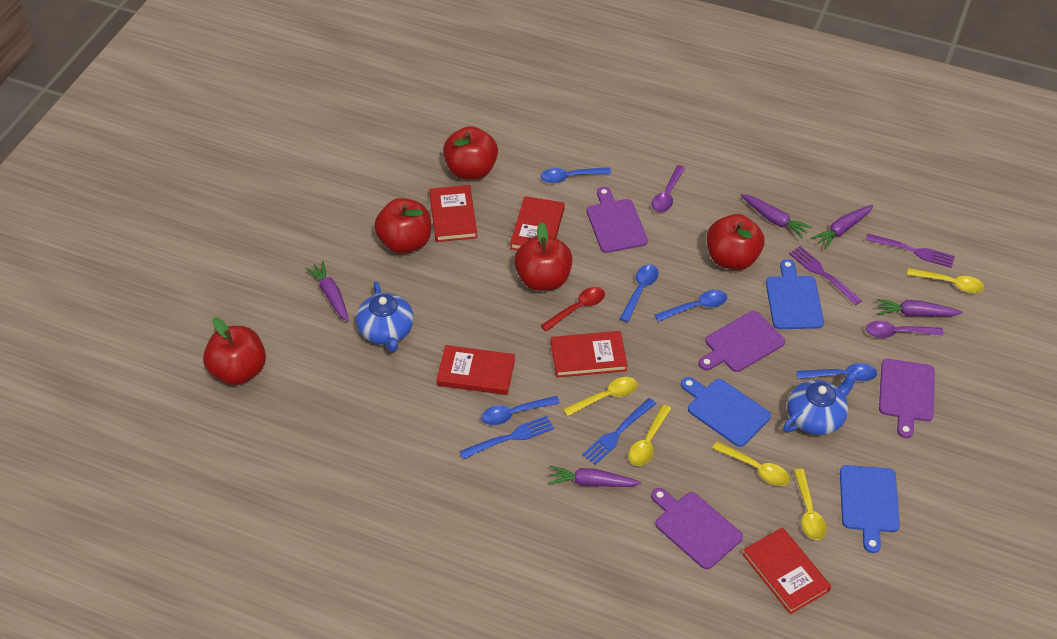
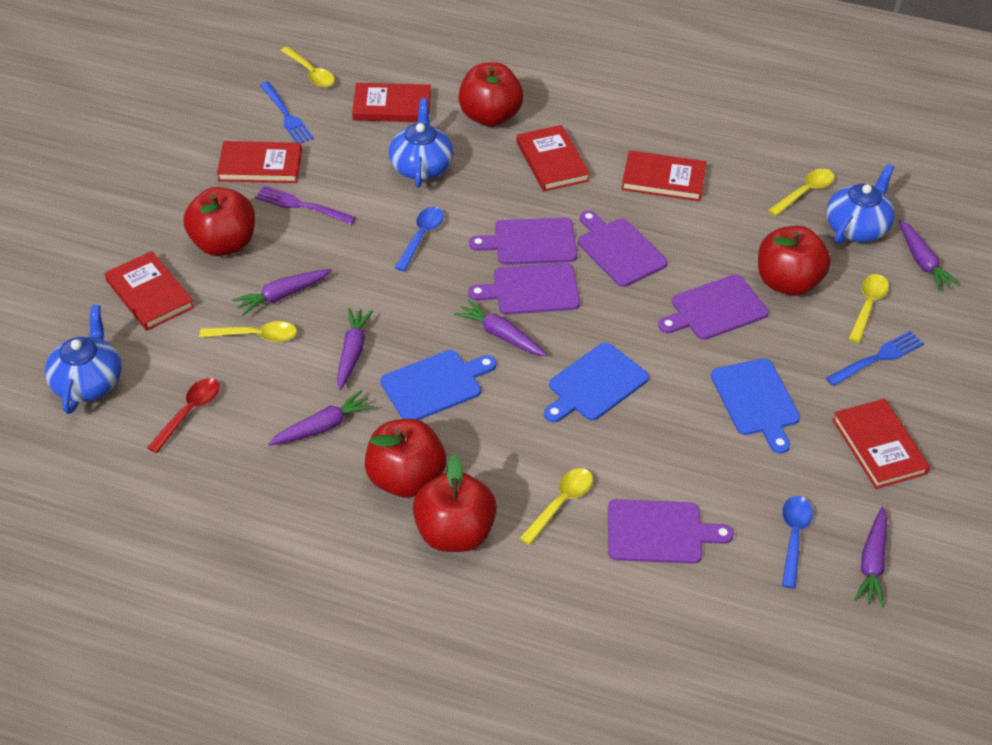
blue spoon: 5 -> 2
blue teapot: 2 -> 3
purple carrot: 5 -> 6
purple cutting board: 4 -> 5
purple fork: 2 -> 1
purple spoon: 2 -> 0
red book: 5 -> 6

